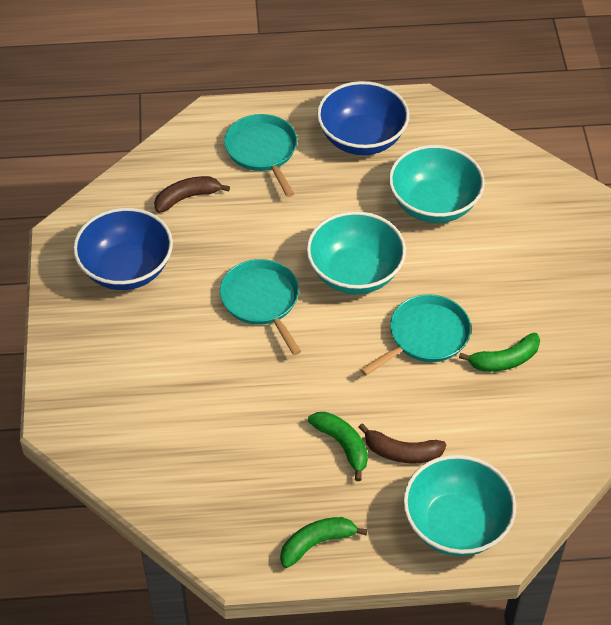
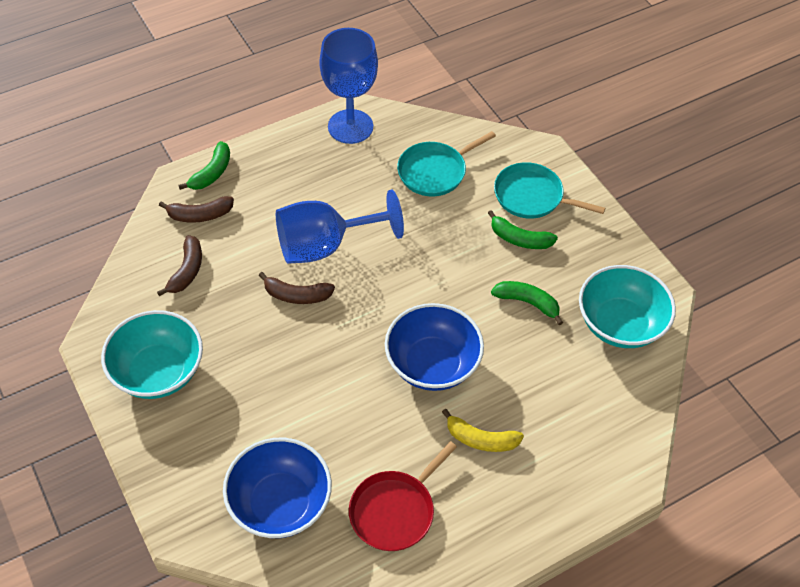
blue goblet: 0 -> 2
brown banana: 2 -> 3
red pan: 0 -> 1
turquoise bowl: 3 -> 2
turquoise pan: 3 -> 2
yellow banana: 0 -> 1

